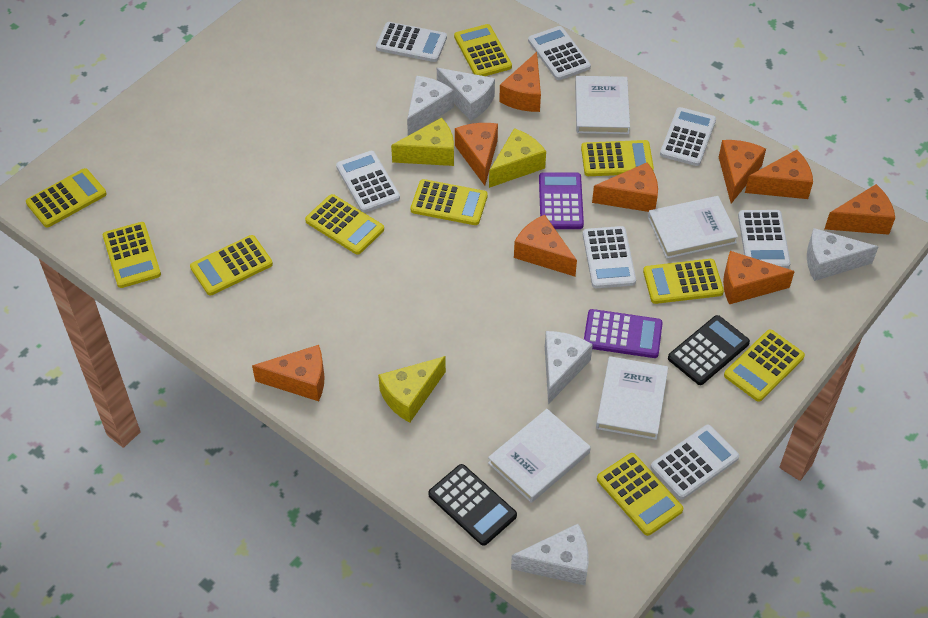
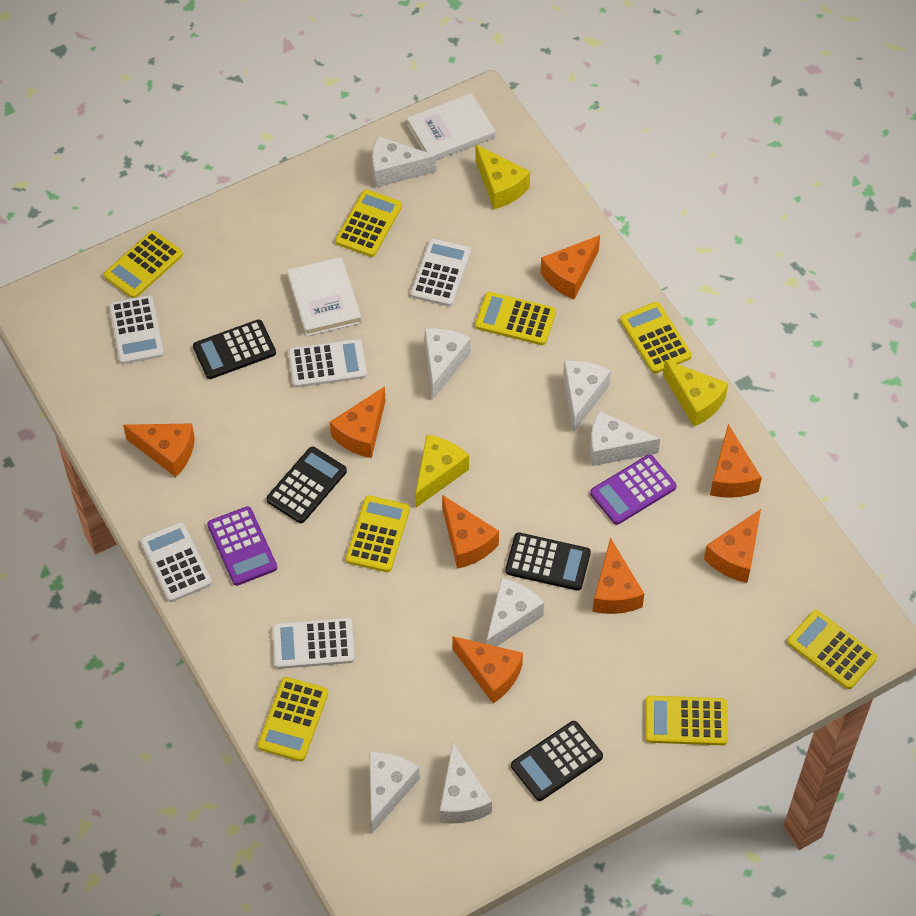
black calculator: 2 -> 4
orange cheese: 9 -> 8
white book: 4 -> 2
white calculator: 7 -> 5
white cheese: 5 -> 7
yellow calculator: 10 -> 8

